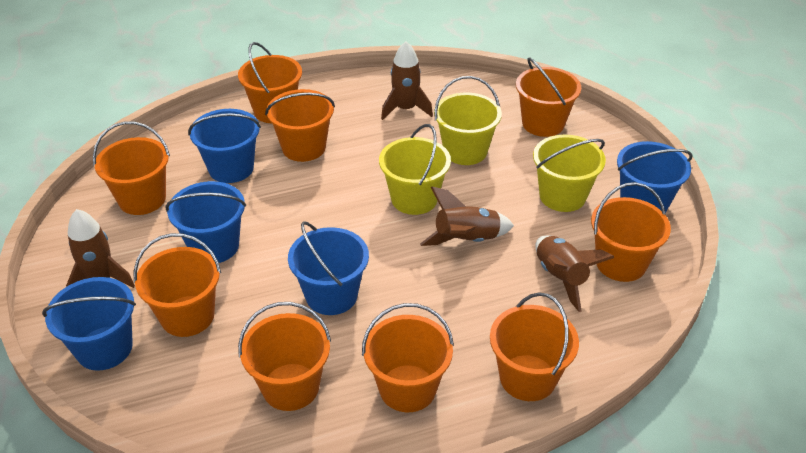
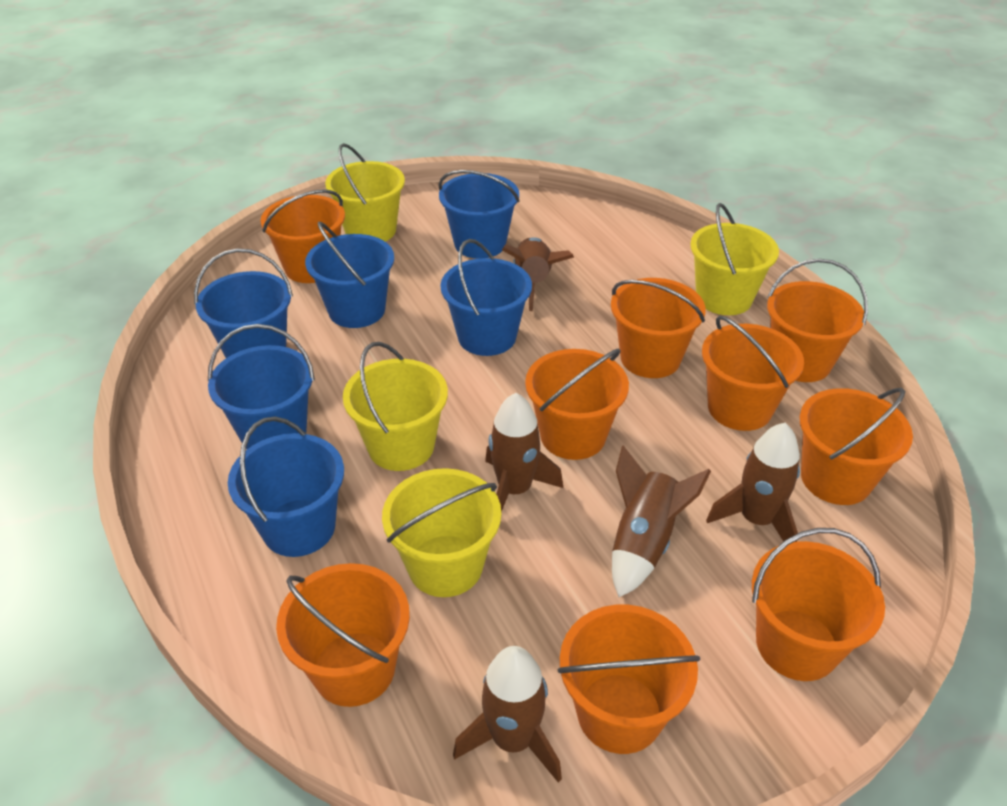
blue bucket: 5 -> 6
brown rocket: 4 -> 5
yellow bucket: 3 -> 4

